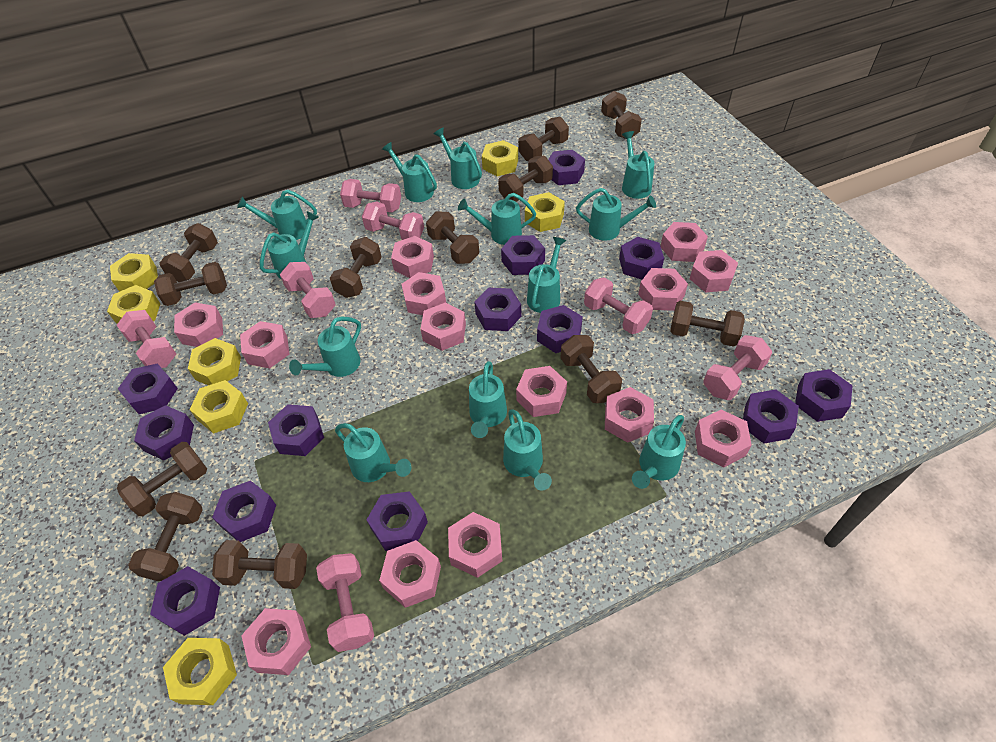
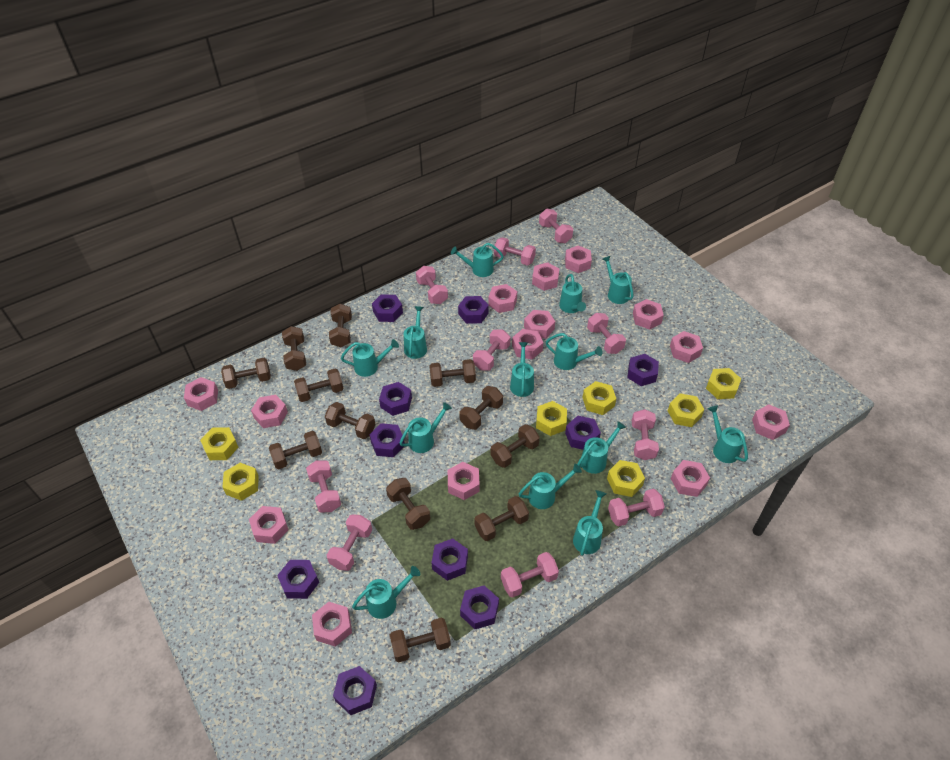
pink dumbbell: 7 -> 10
purple nut: 13 -> 10

